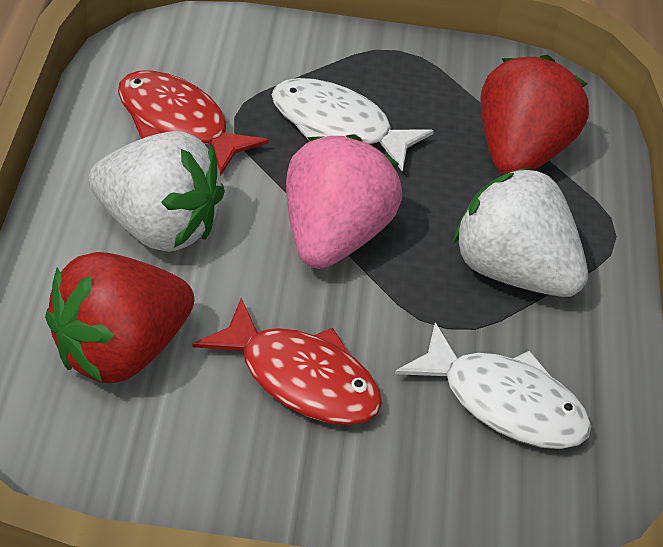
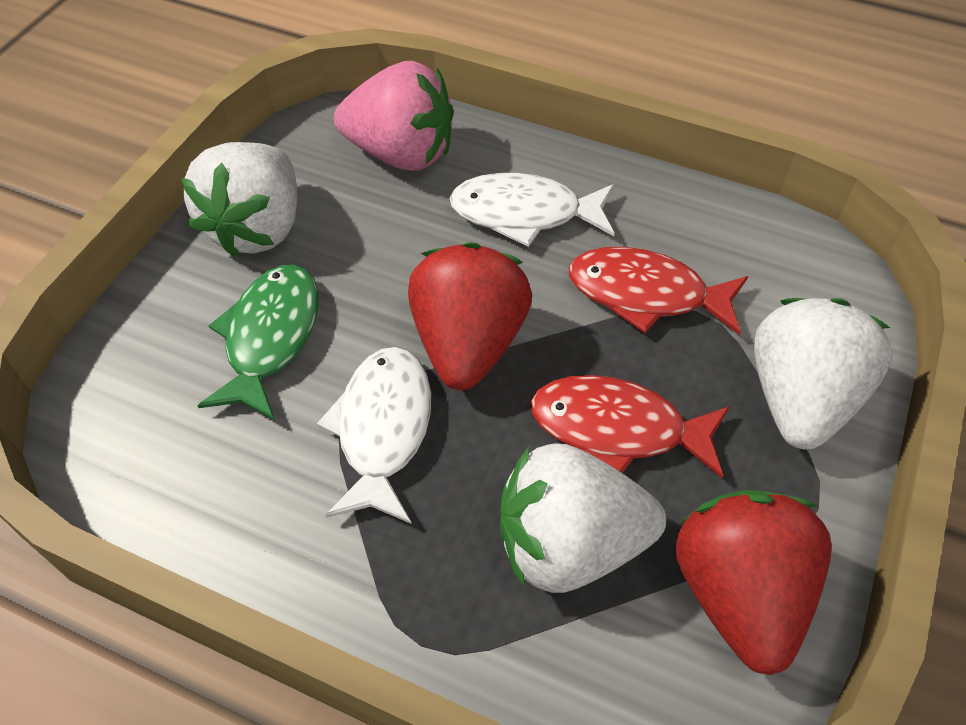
green fish: 0 -> 1
white strawberry: 2 -> 3

